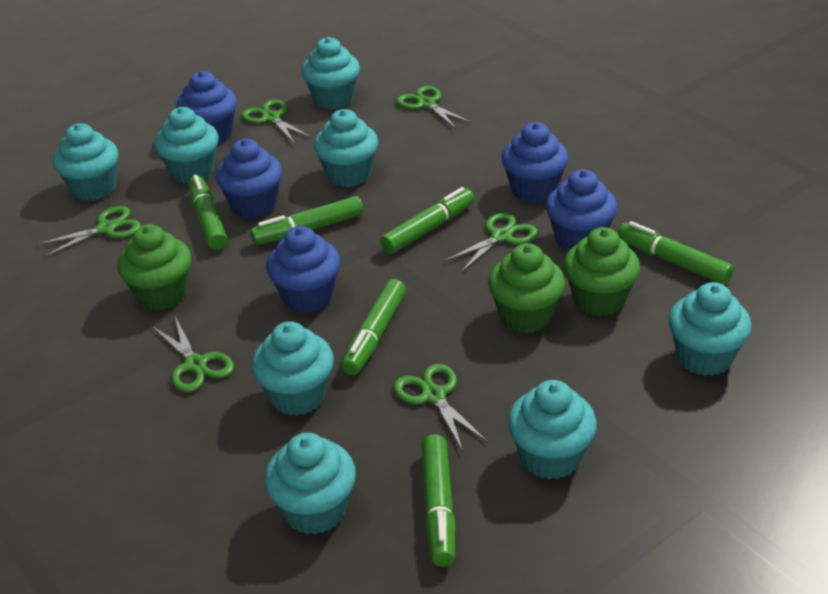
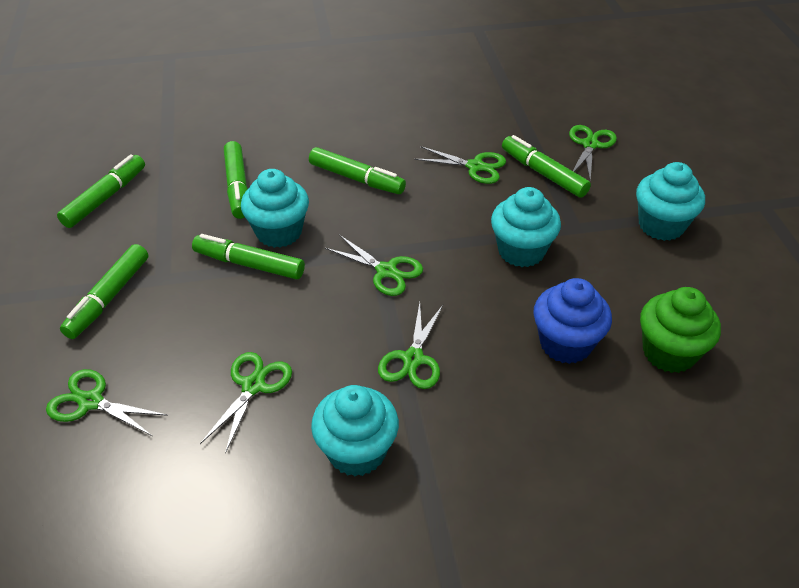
blue cupcake: 5 -> 1
green cupcake: 3 -> 1
turquoise cupcake: 8 -> 4

